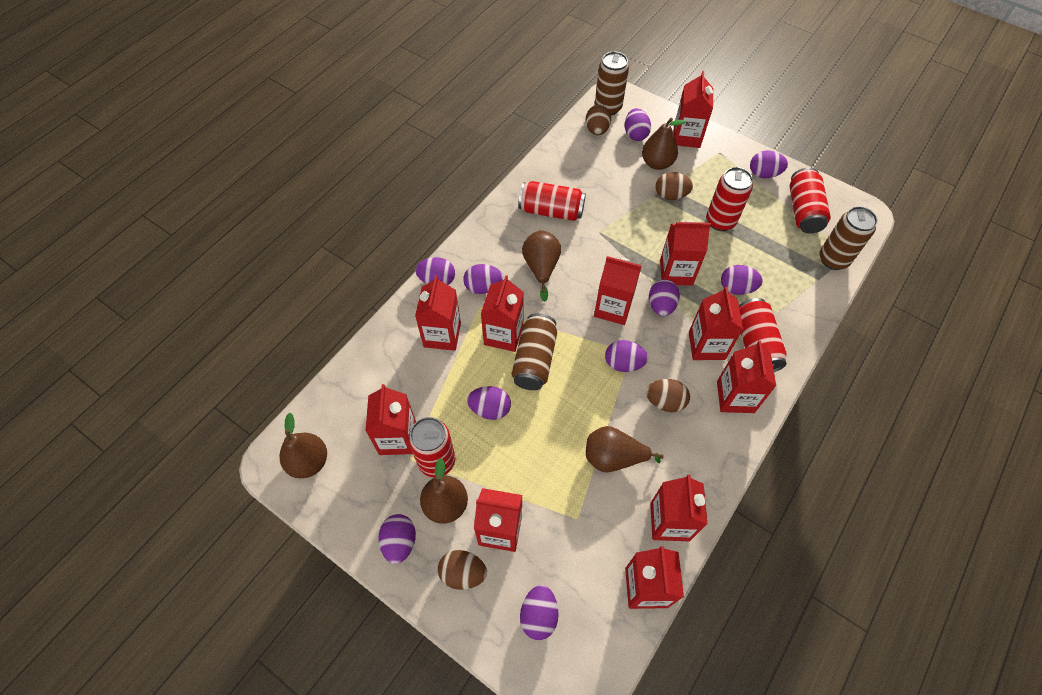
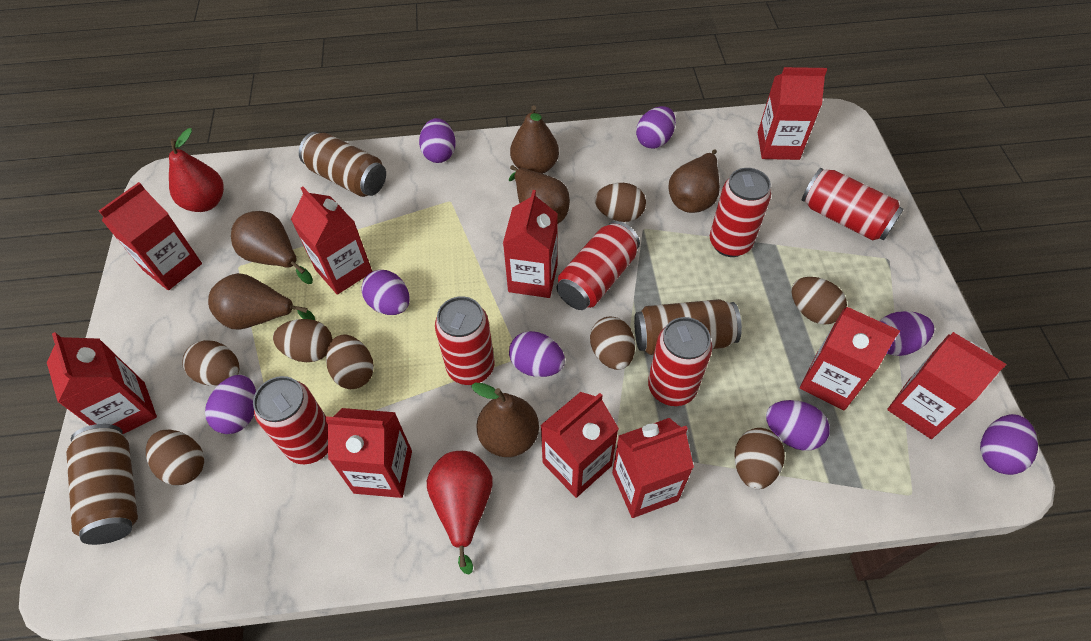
brown egg: 4 -> 8
brown pear: 5 -> 6
purple egg: 10 -> 8
red can: 5 -> 6
red carton: 11 -> 10
red pear: 0 -> 2

